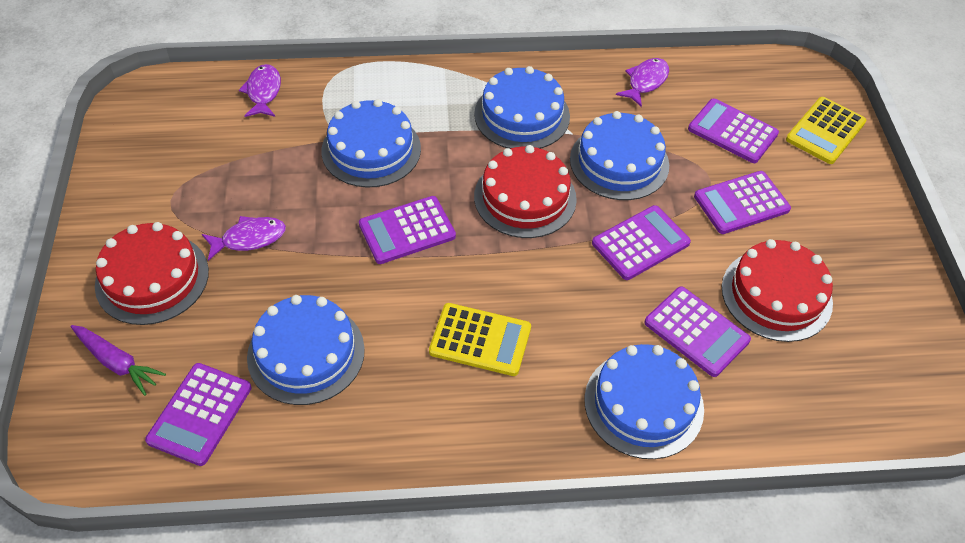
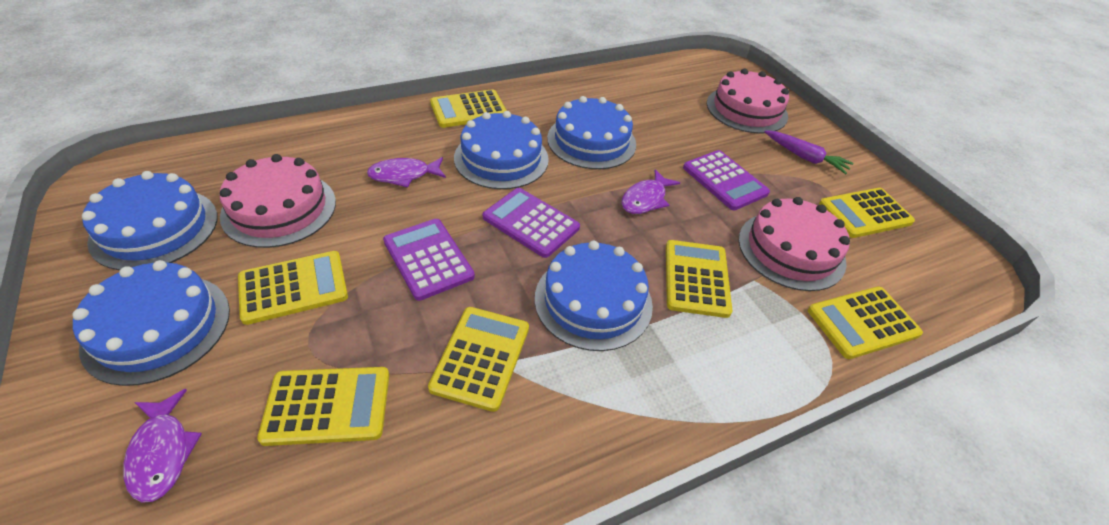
pink cake: 0 -> 3
purple calculator: 6 -> 3
red cake: 3 -> 0
yellow calculator: 2 -> 7

